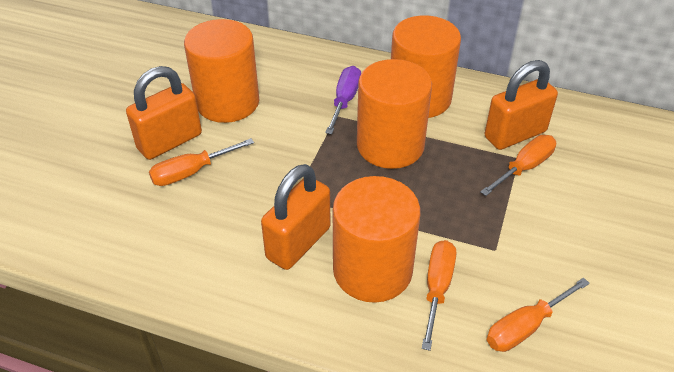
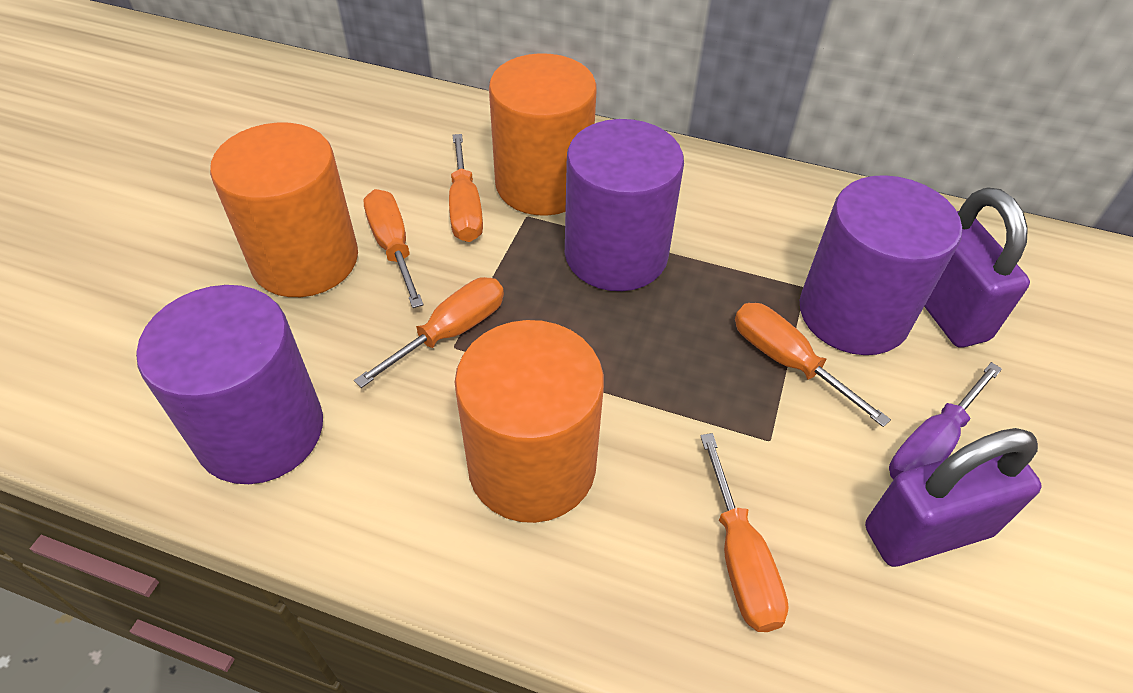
orange cylinder: 4 -> 3
orange padlock: 3 -> 0
orange screwdriver: 4 -> 5
purple cylinder: 0 -> 3
purple padlock: 0 -> 2

